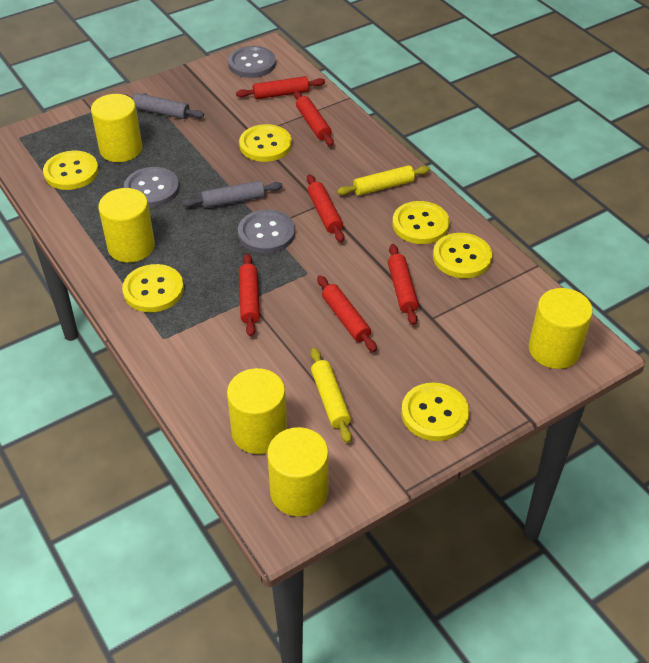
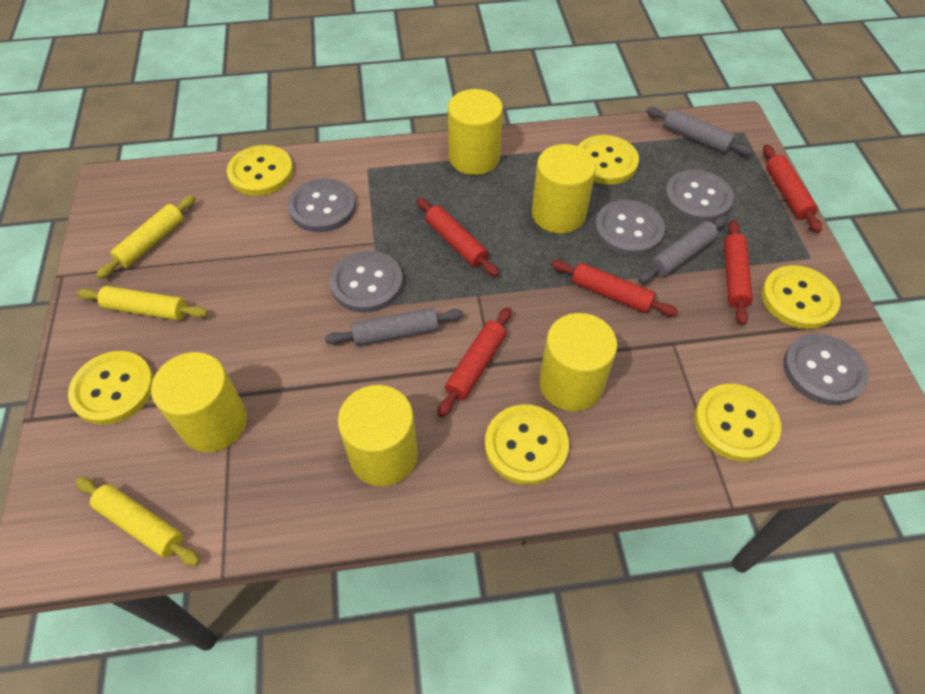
grey button: 3 -> 5
grey rolling pin: 2 -> 3
red rolling pin: 6 -> 5
yellow rolling pin: 2 -> 3

